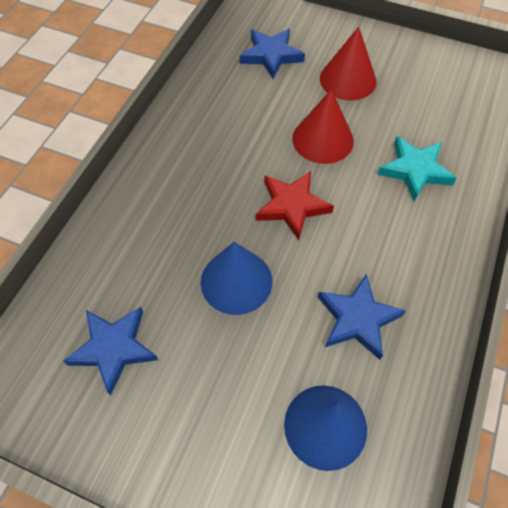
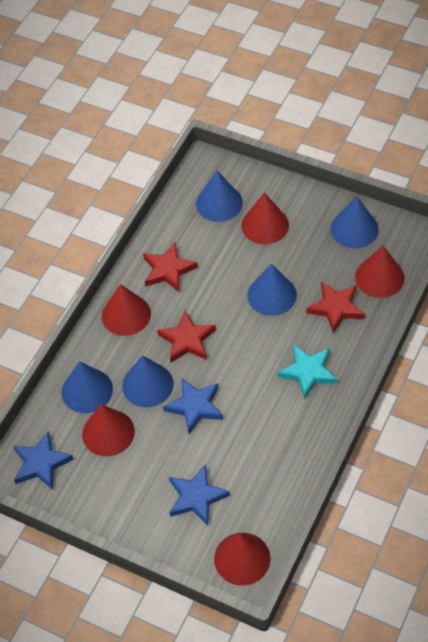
blue cone: 2 -> 5
red cone: 2 -> 5
red star: 1 -> 3

